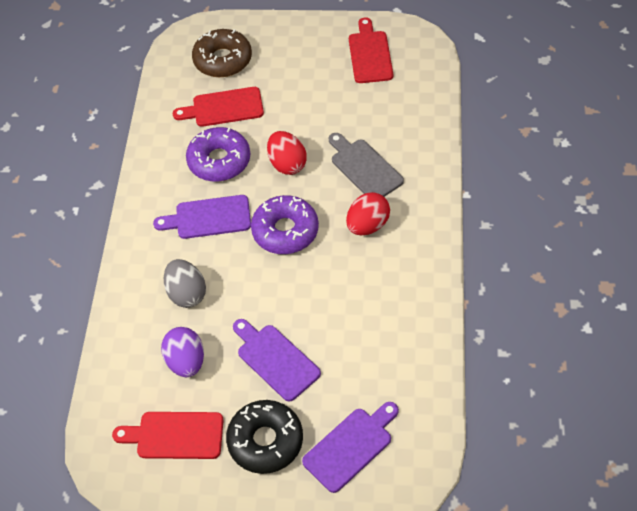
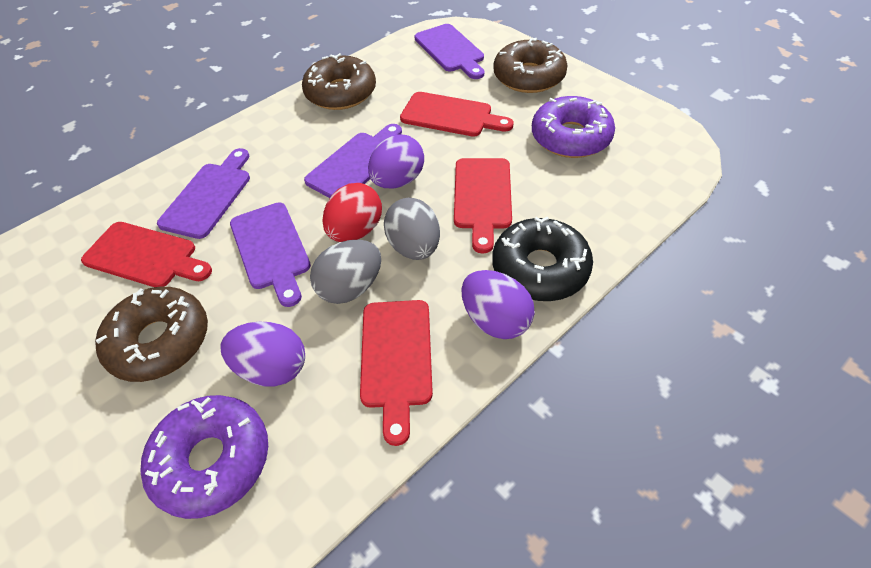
brown donut: 1 -> 3
grey cutting board: 1 -> 0
grey egg: 1 -> 2
purple cutting board: 3 -> 4
purple egg: 1 -> 3
red cutting board: 3 -> 4
red egg: 2 -> 1

